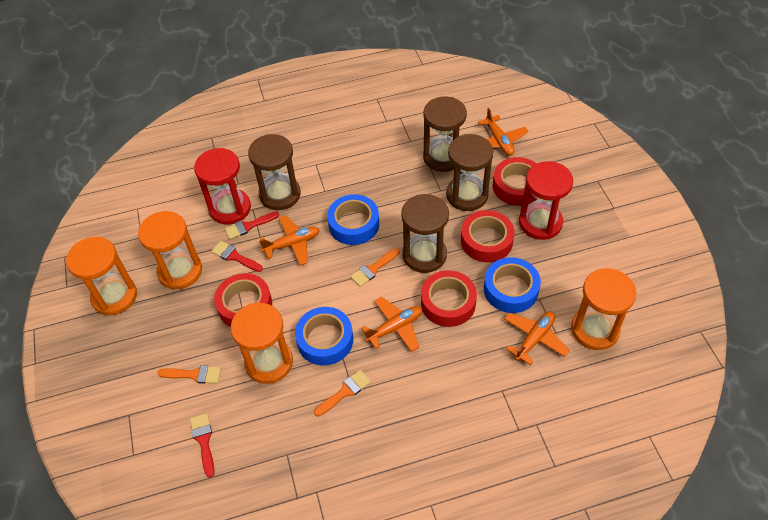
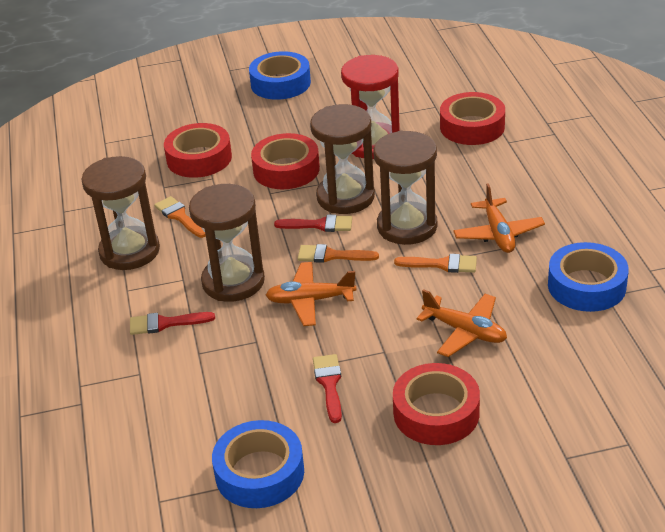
orange hourglass: 4 -> 0
orange plane: 4 -> 3
red hourglass: 2 -> 1

